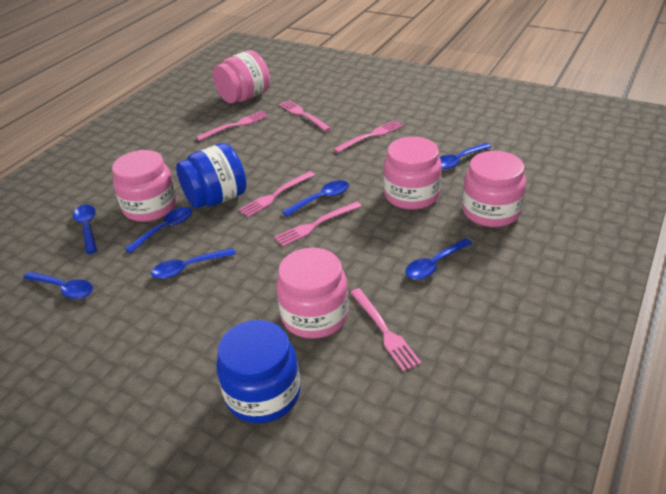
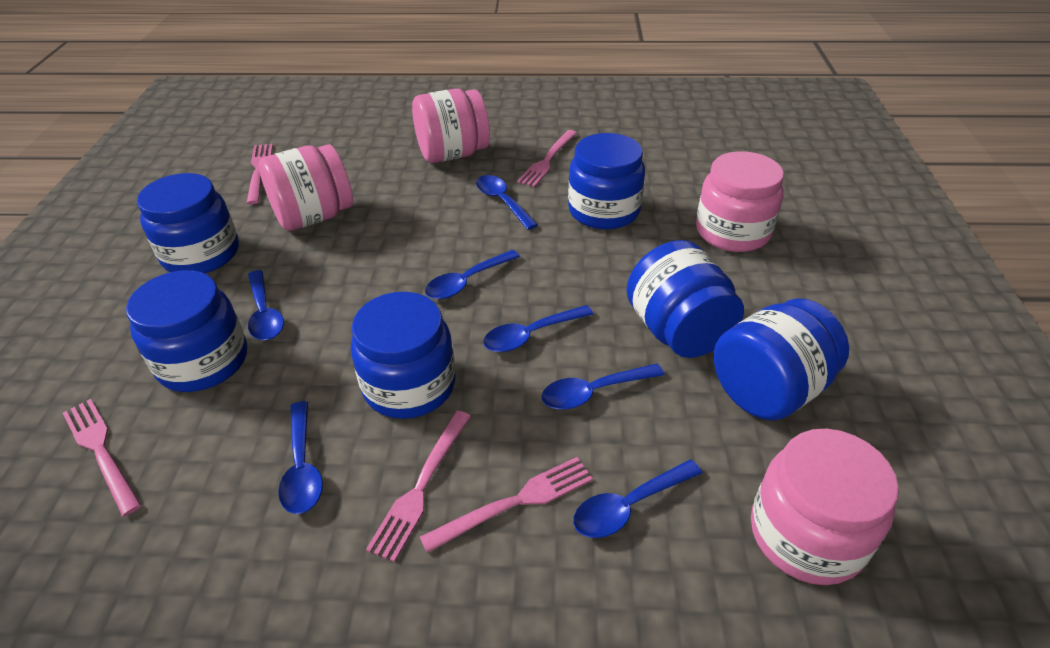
blue jar: 2 -> 6
pink fork: 6 -> 5
pink jar: 5 -> 4

